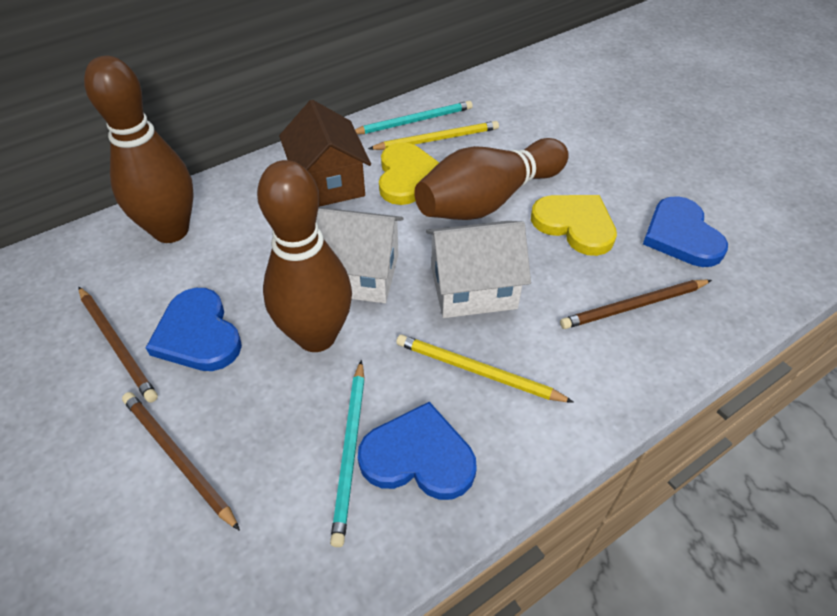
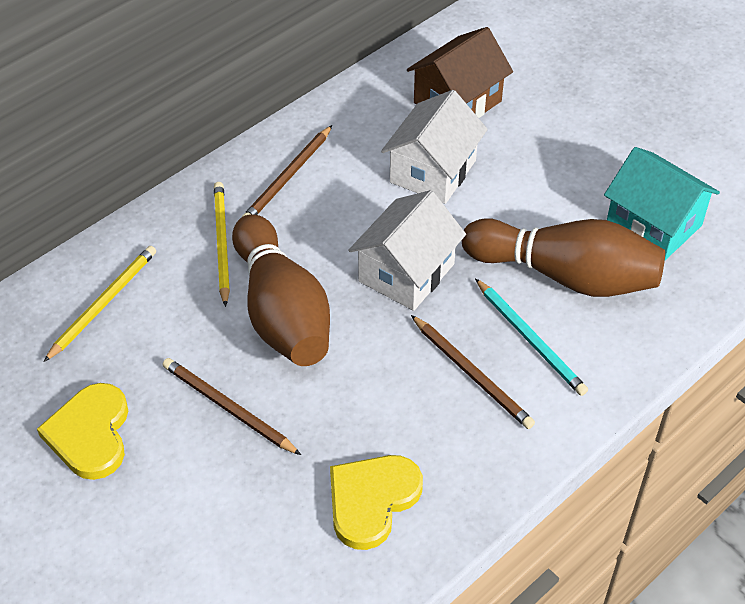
blue heart: 3 -> 0
brown bowling pin: 3 -> 2
turquoise house: 0 -> 1
turquoise pencil: 2 -> 1

